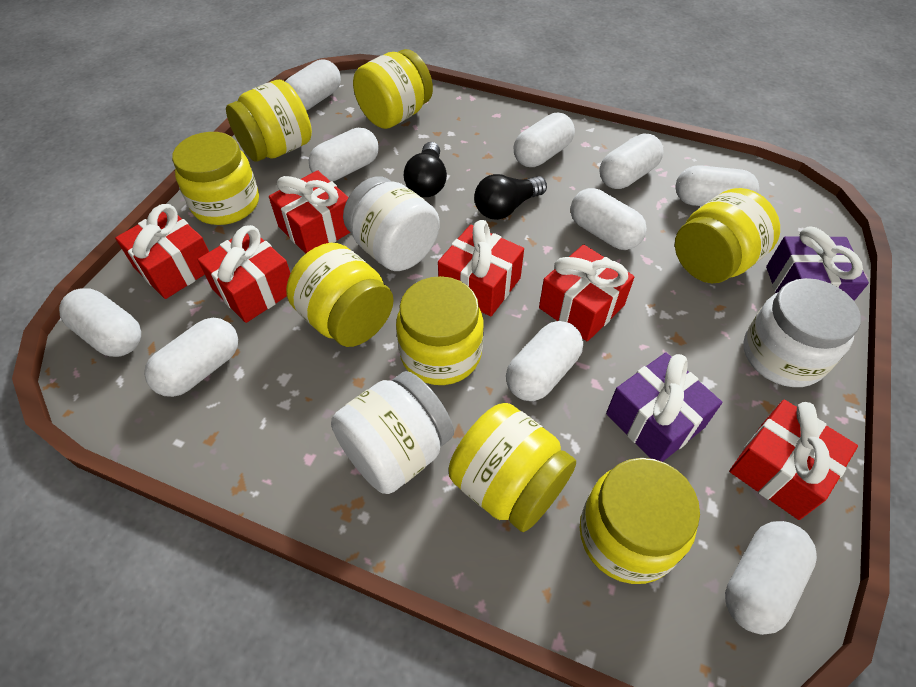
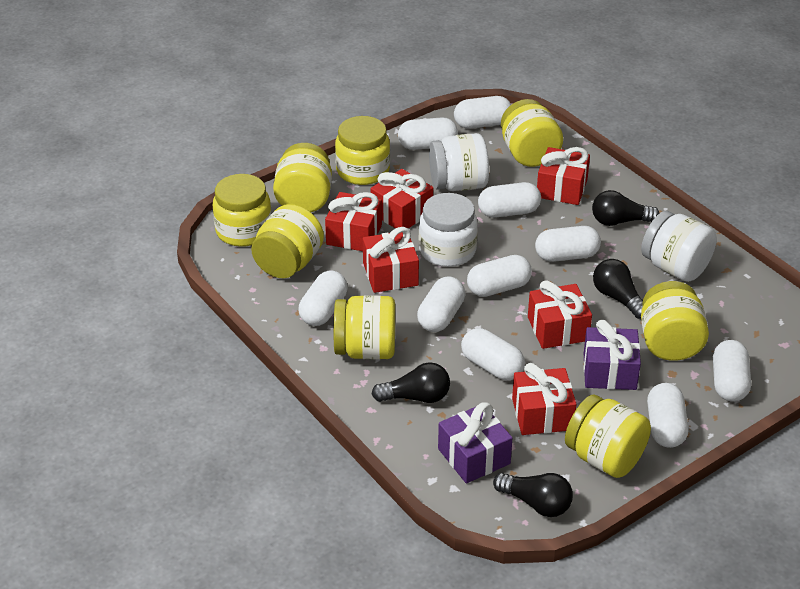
black light bulb: 2 -> 4

